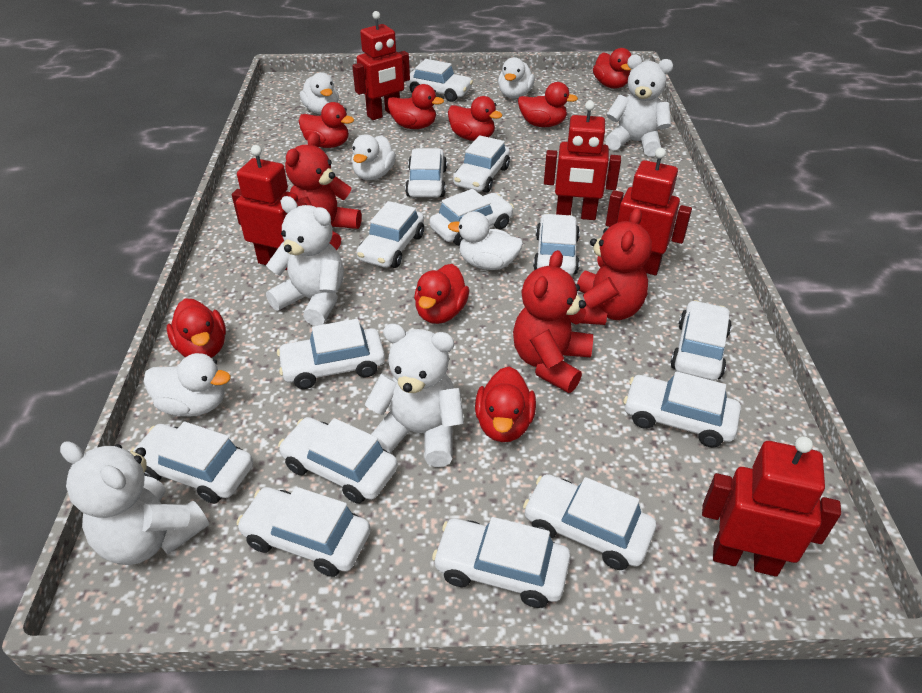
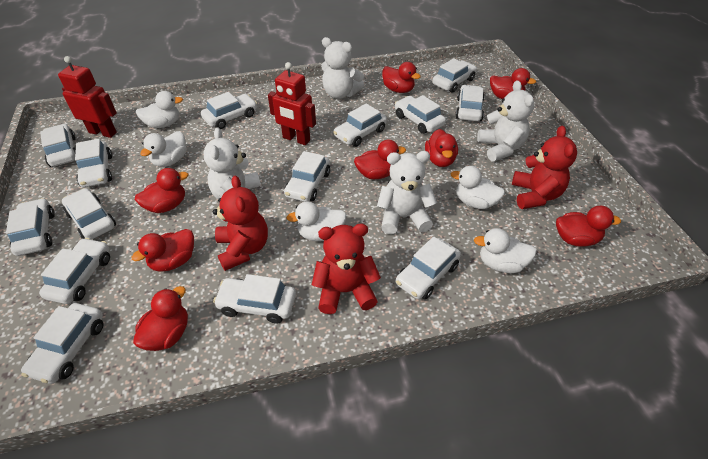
red robot: 5 -> 2

